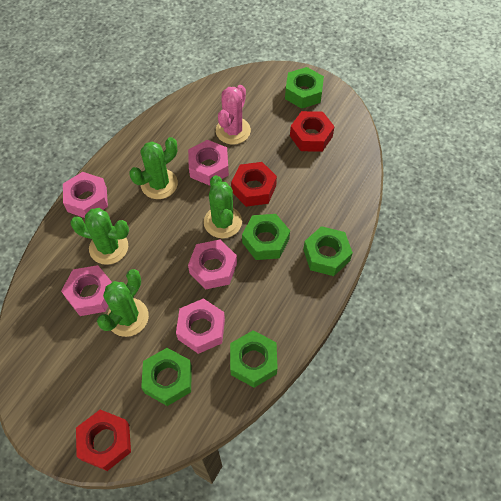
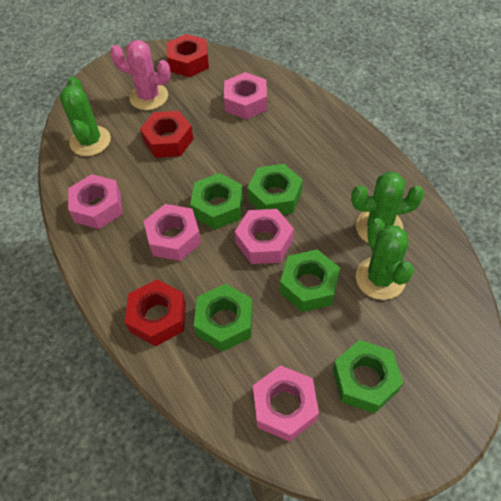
green cactus: 4 -> 3

